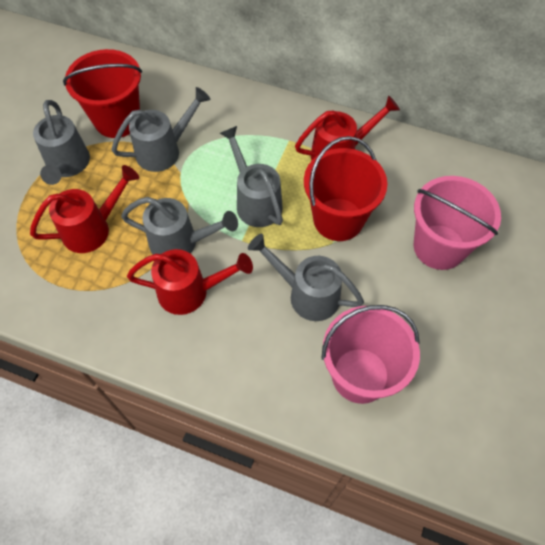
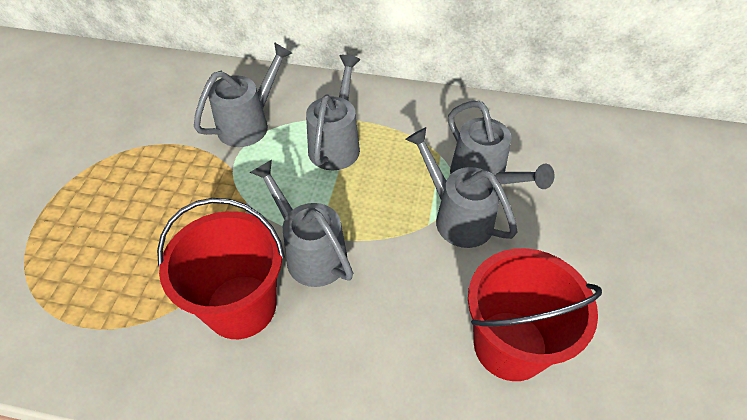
pink bucket: 2 -> 0
red watering can: 3 -> 0

